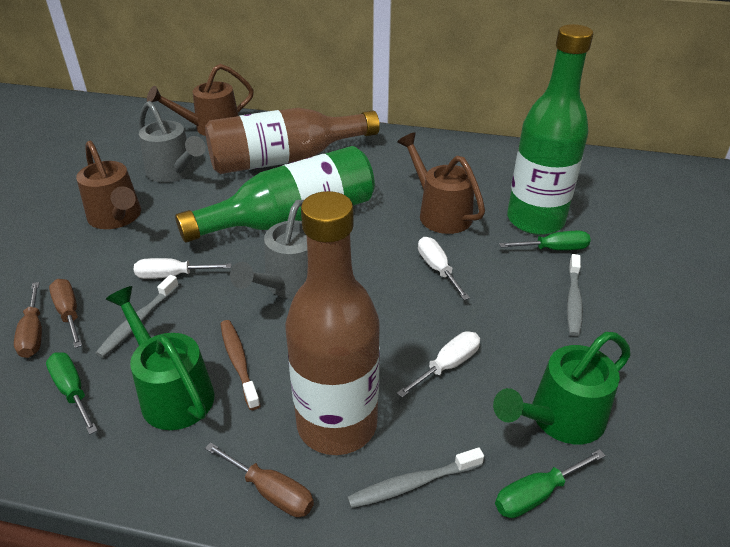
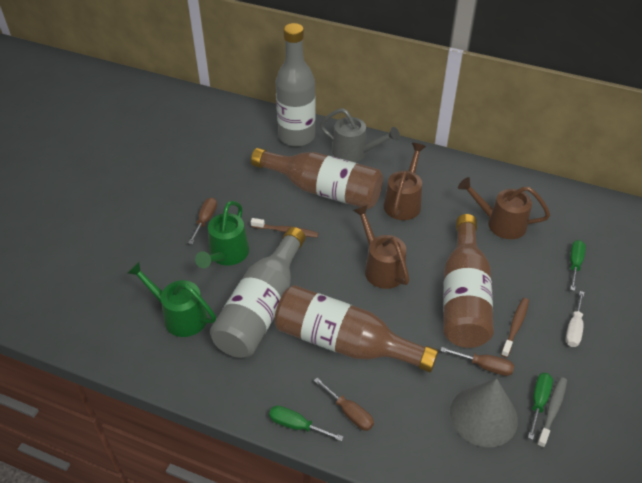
brown bottle: 2 -> 3
brown toothbrush: 1 -> 2
green bottle: 2 -> 0
grey bottle: 0 -> 2
grey cone: 0 -> 1
grey toothbrush: 3 -> 1
grey watering can: 2 -> 1
white screwdriver: 3 -> 1

